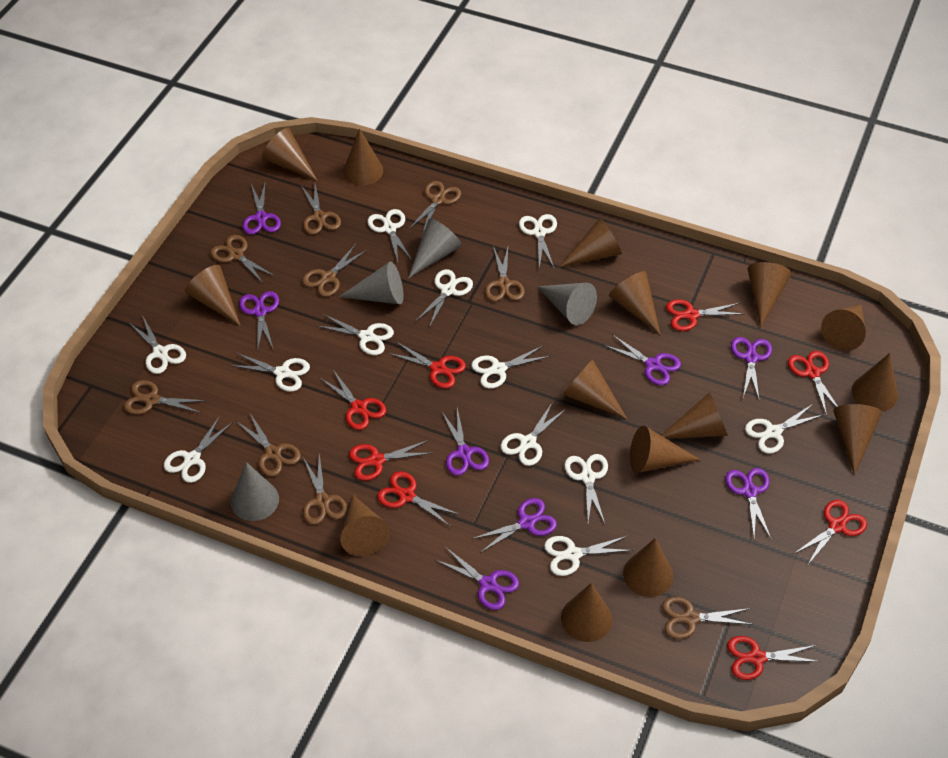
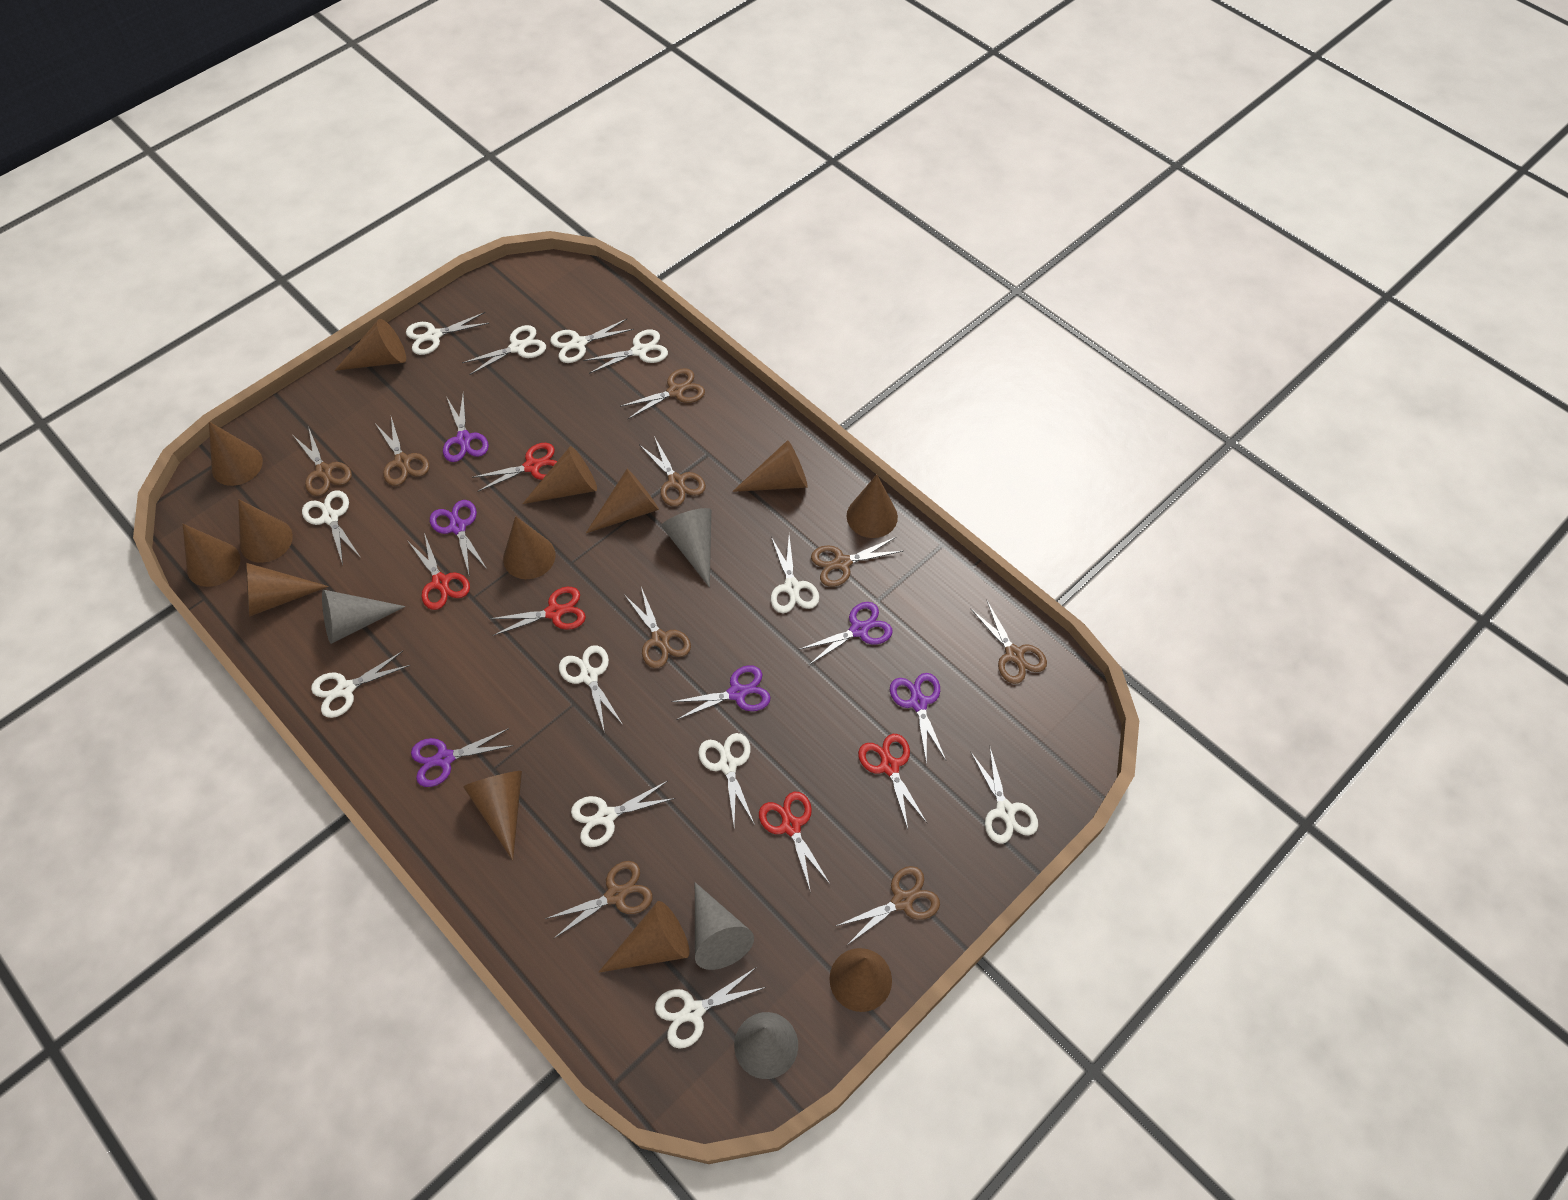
brown cone: 15 -> 13
purple scissors: 8 -> 6
red scissors: 8 -> 5

